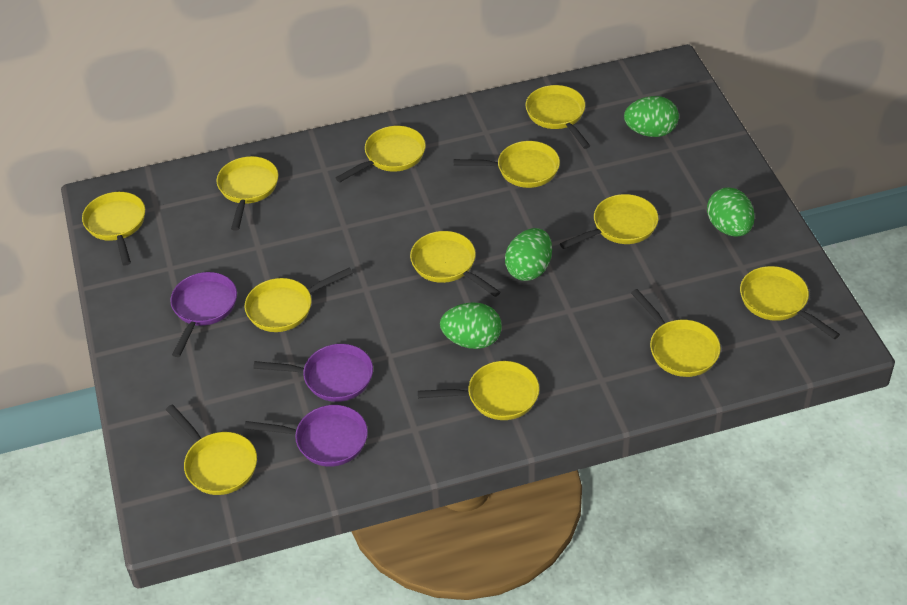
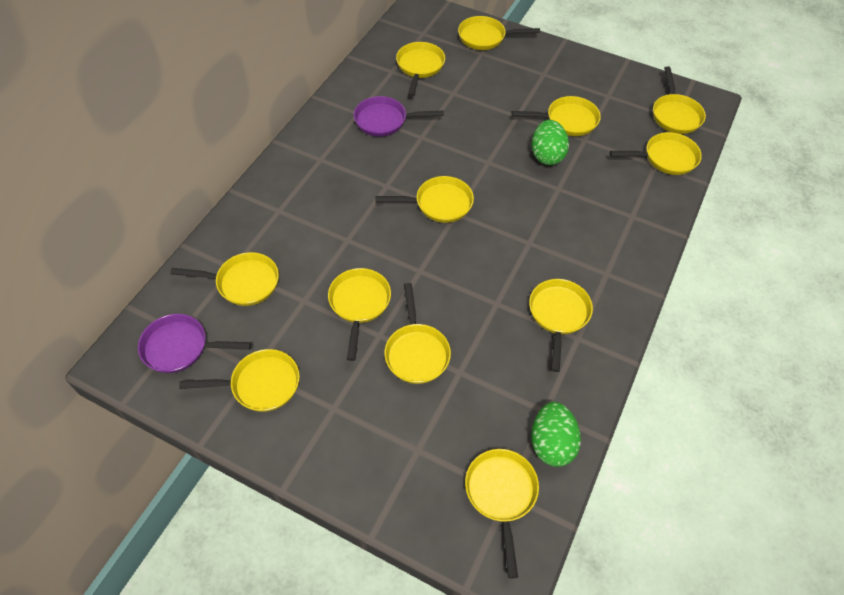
green egg: 4 -> 2
purple pan: 3 -> 2

